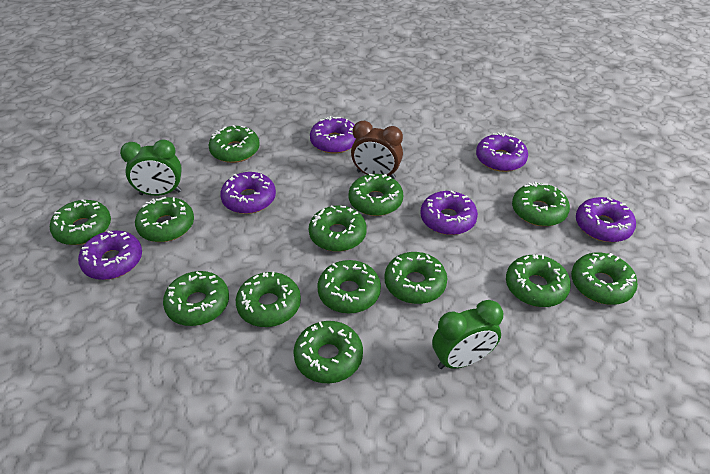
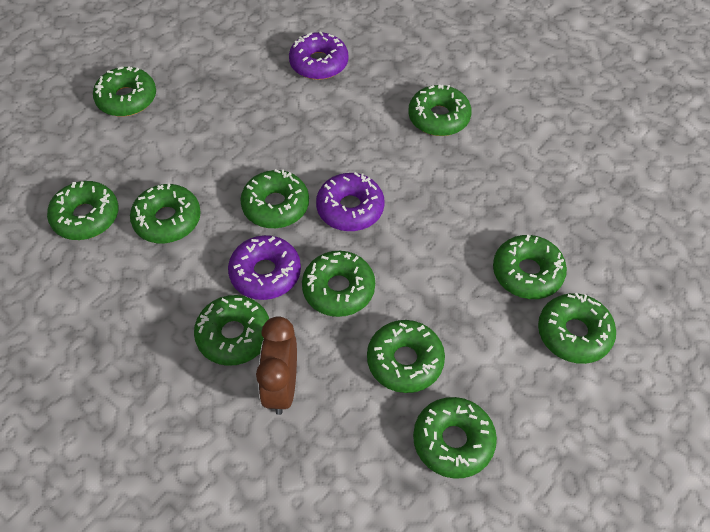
green clock: 2 -> 0
green donut: 13 -> 11
purple donut: 6 -> 3

